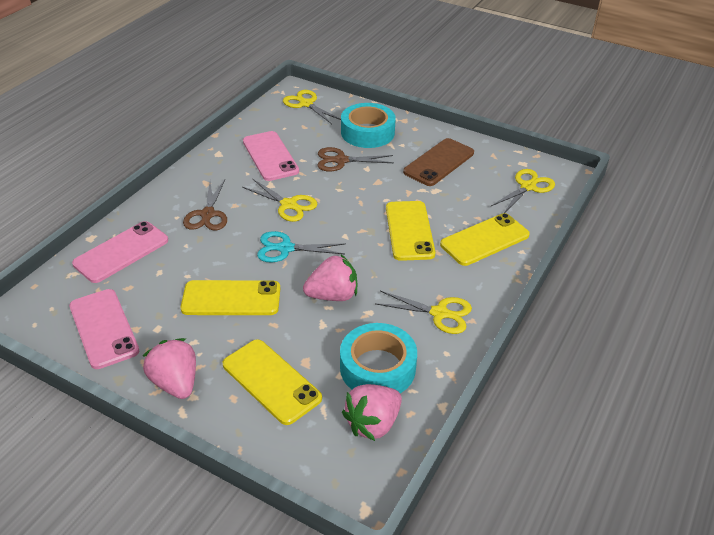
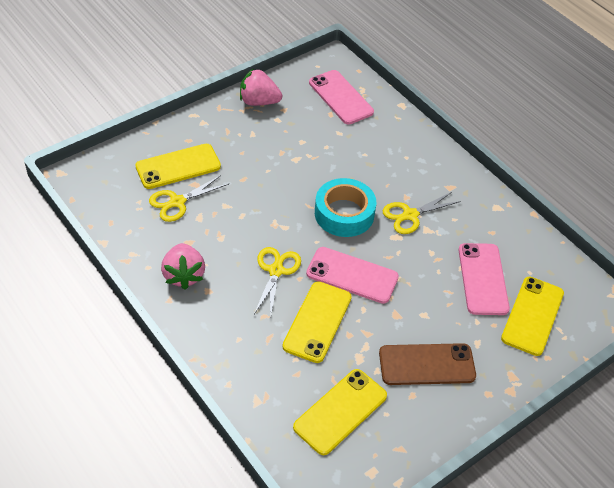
brown scissors: 2 -> 0
pink strawberry: 3 -> 2
turquoise scissors: 1 -> 0
turquoise tape: 2 -> 1
yellow scissors: 4 -> 3

